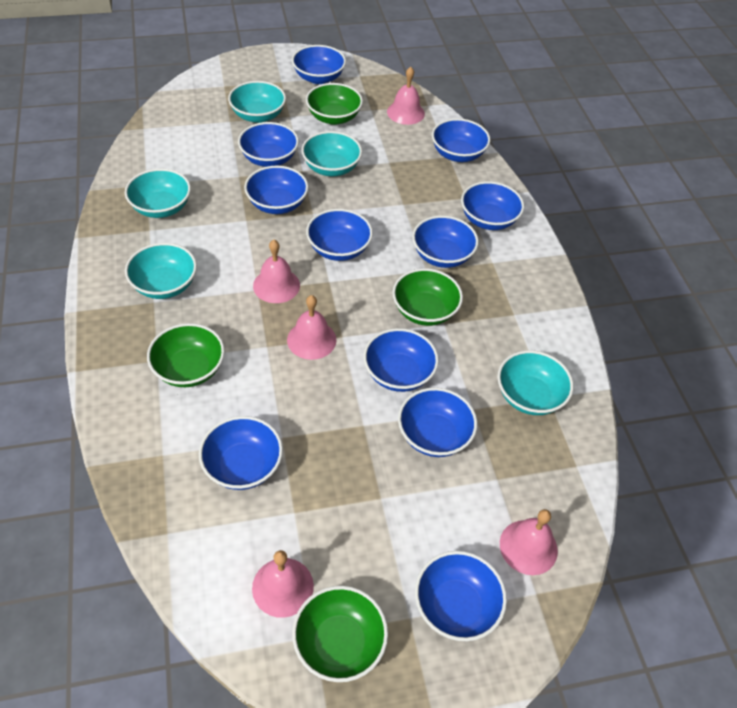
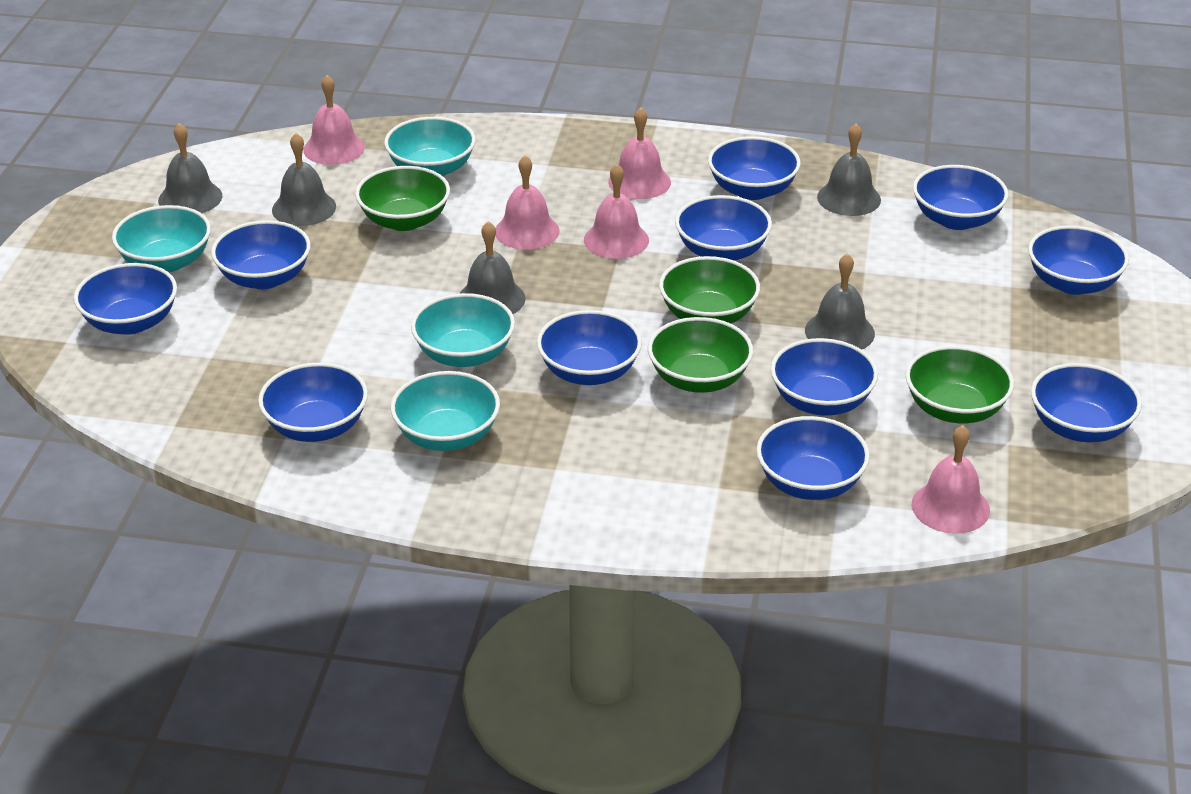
grey bell: 0 -> 5
turquoise bowl: 5 -> 4

